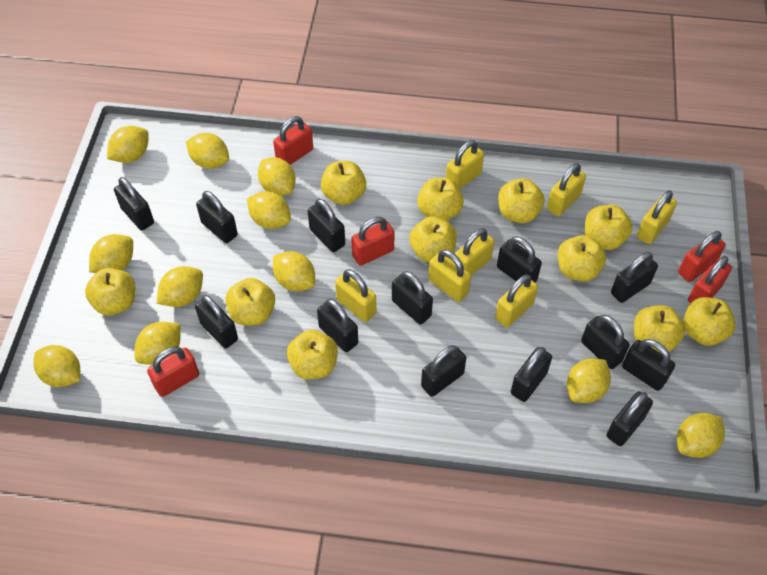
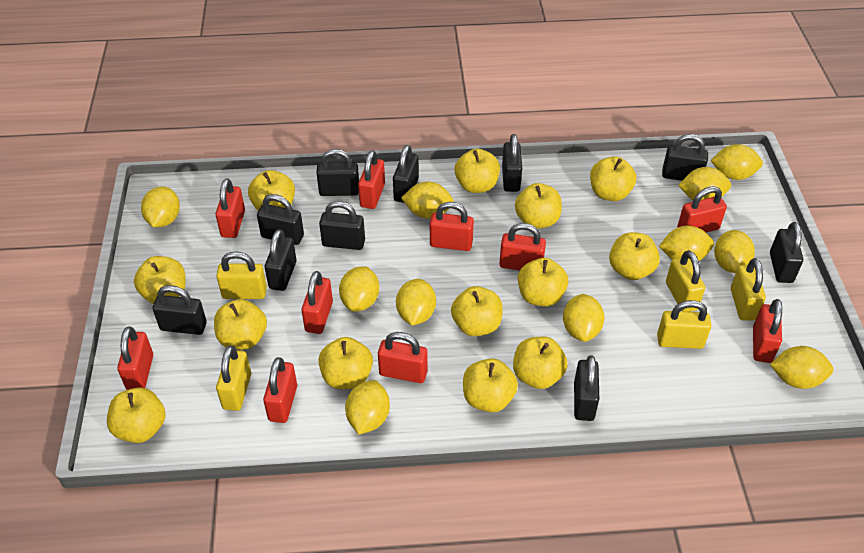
black padlock: 13 -> 10
red padlock: 5 -> 10
yellow apple: 11 -> 13
yellow padlock: 7 -> 5

